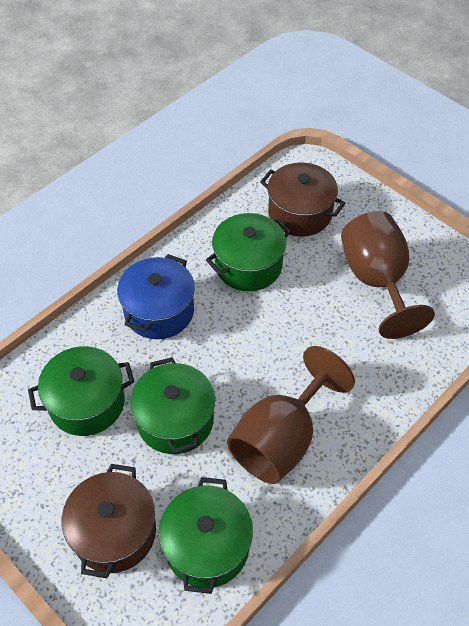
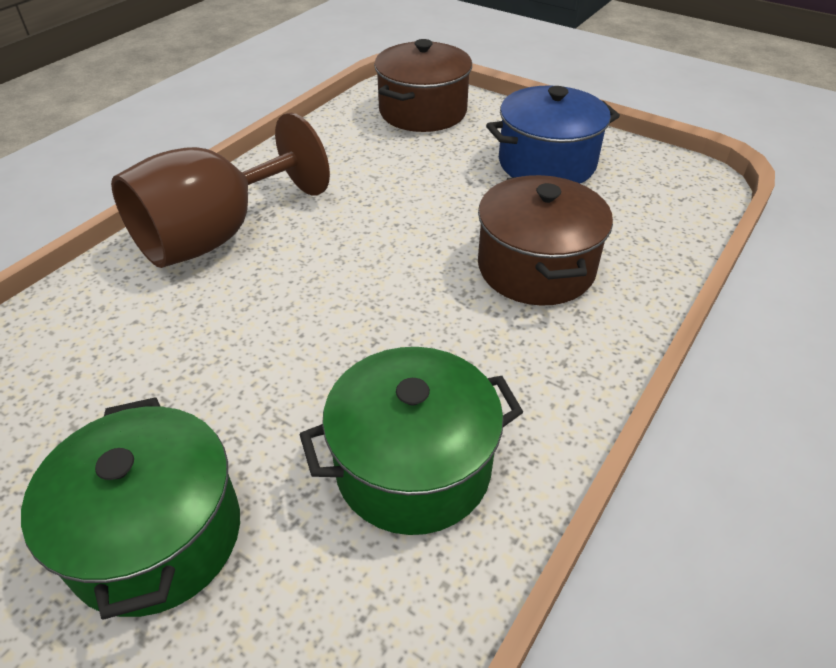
brown goblet: 2 -> 1
green pot: 4 -> 2

